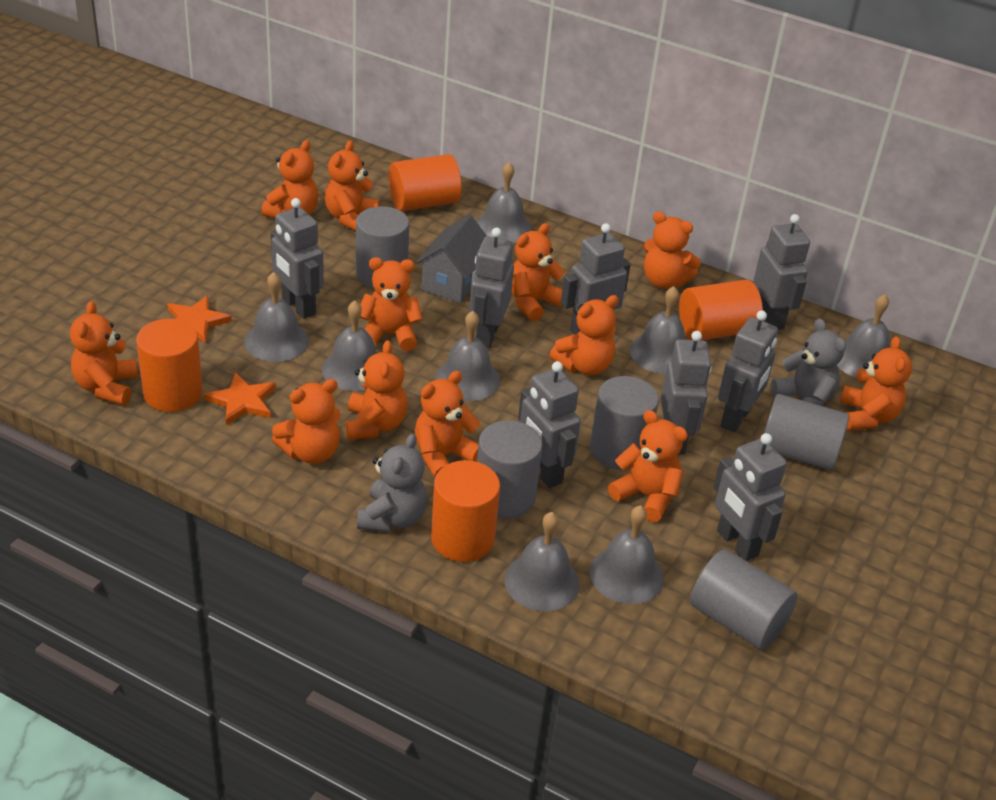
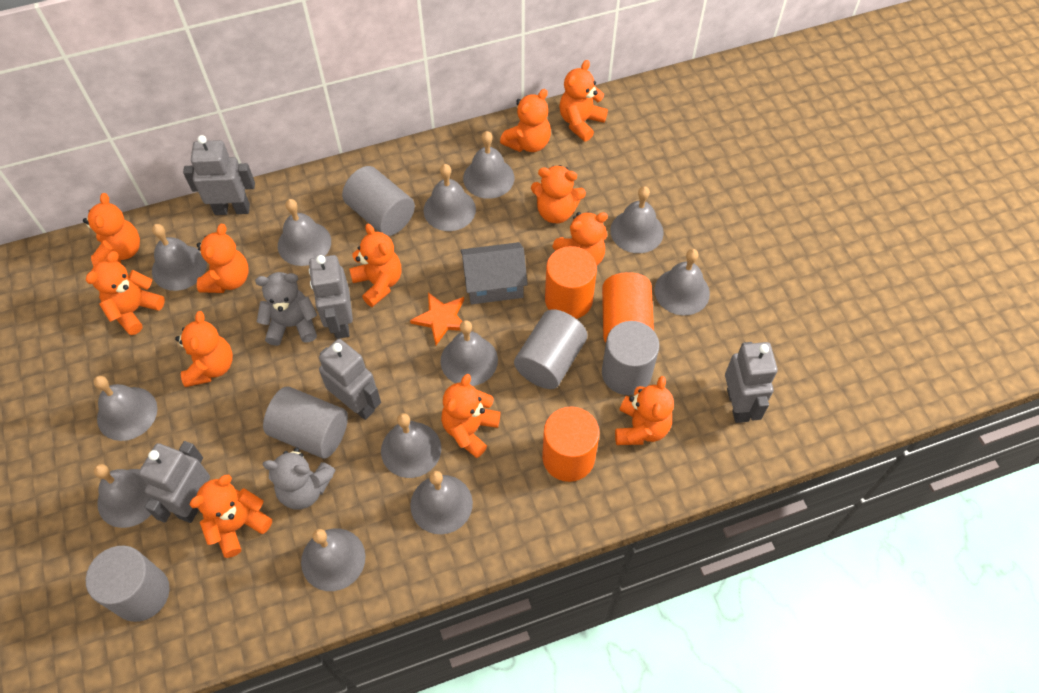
grey bell: 8 -> 12
grey robot: 8 -> 5
orange cylinder: 4 -> 3
orange star: 2 -> 1

